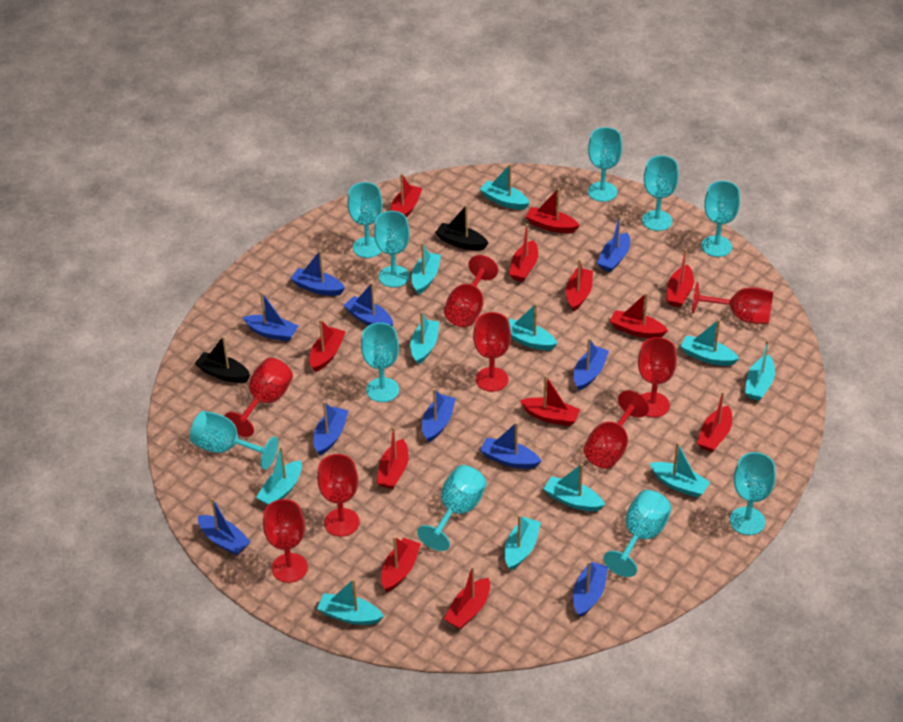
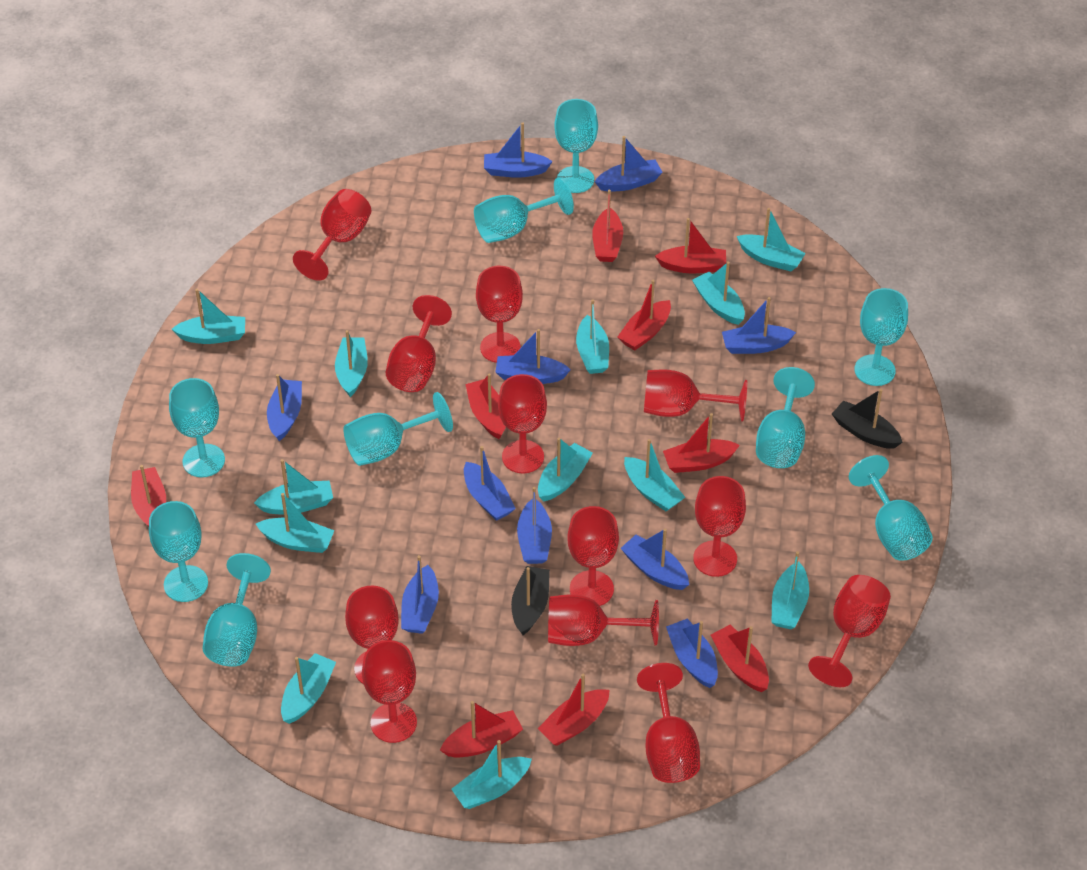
red boat: 12 -> 9
red goblet: 8 -> 12
turquoise boat: 11 -> 12
turquoise goblet: 10 -> 9

